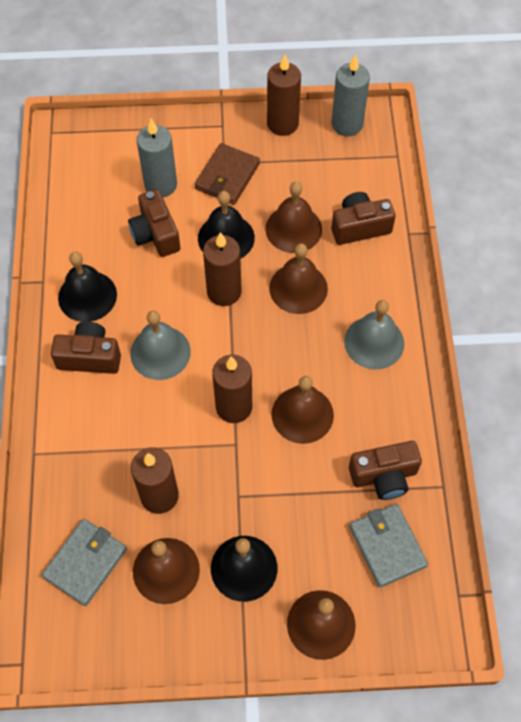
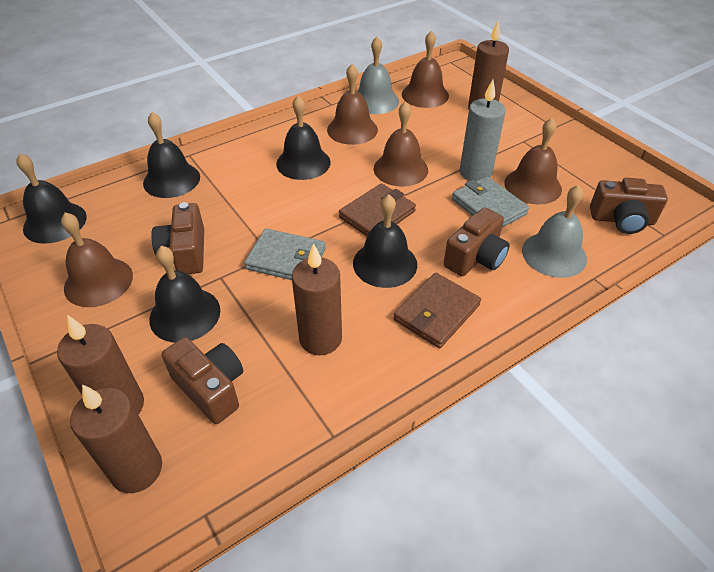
black bell: 3 -> 5
brown wallet: 1 -> 2
grey candle: 2 -> 1

